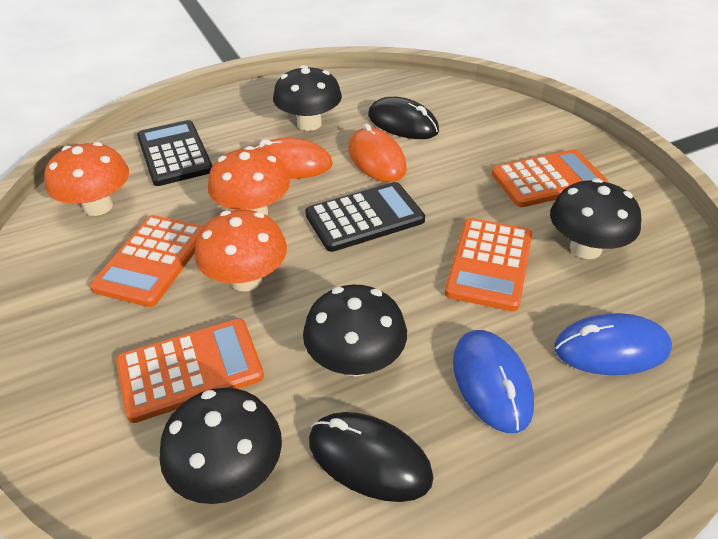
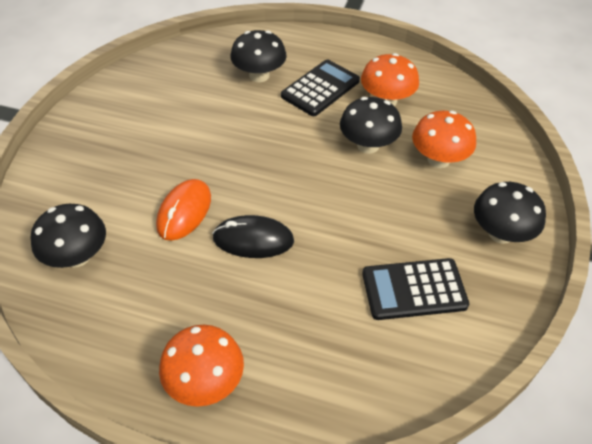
black mouse: 2 -> 1
blue mouse: 2 -> 0
orange calculator: 4 -> 0
orange mouse: 2 -> 1

